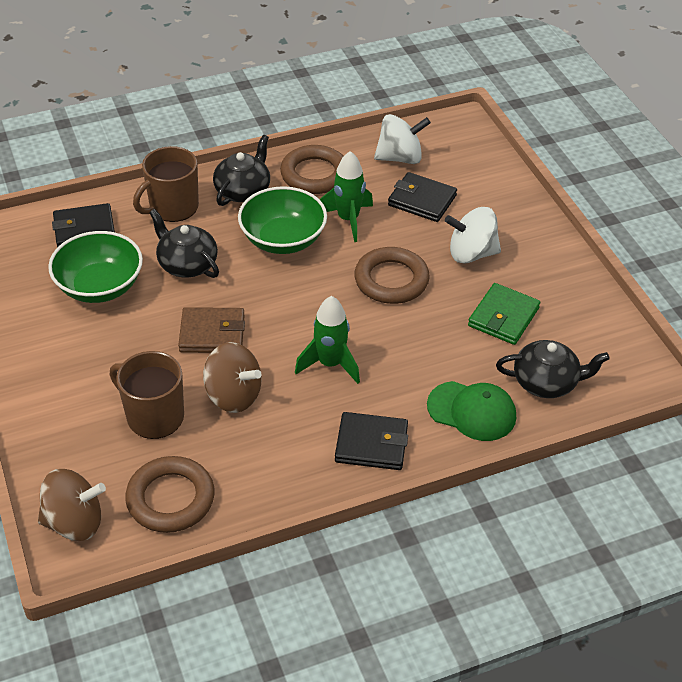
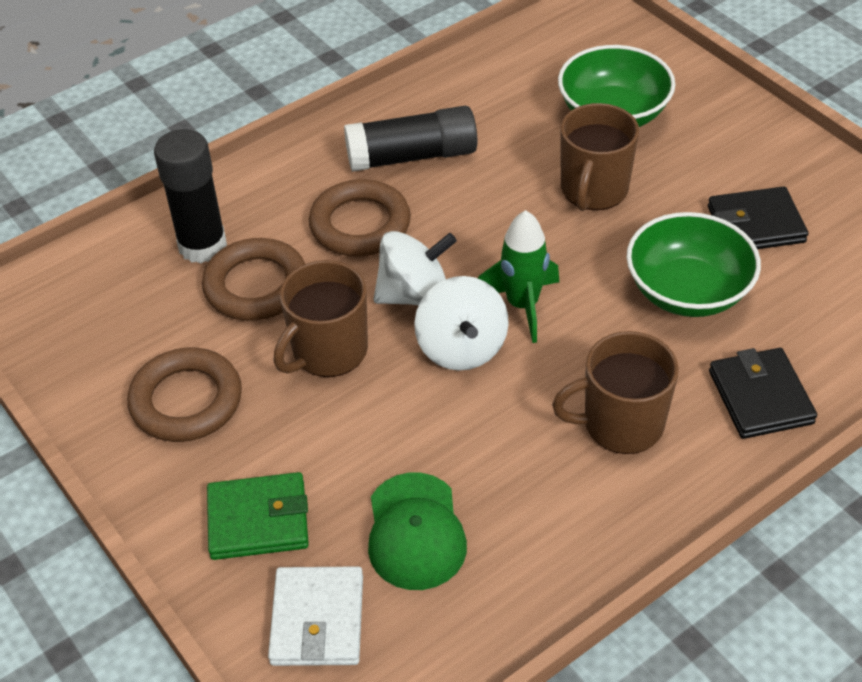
black glue stick: 0 -> 2
black teapot: 3 -> 0
black wallet: 3 -> 2
brown mug: 2 -> 3
brown spinning top: 2 -> 0
brown wallet: 1 -> 0
green rocket: 2 -> 1
white wallet: 0 -> 1

